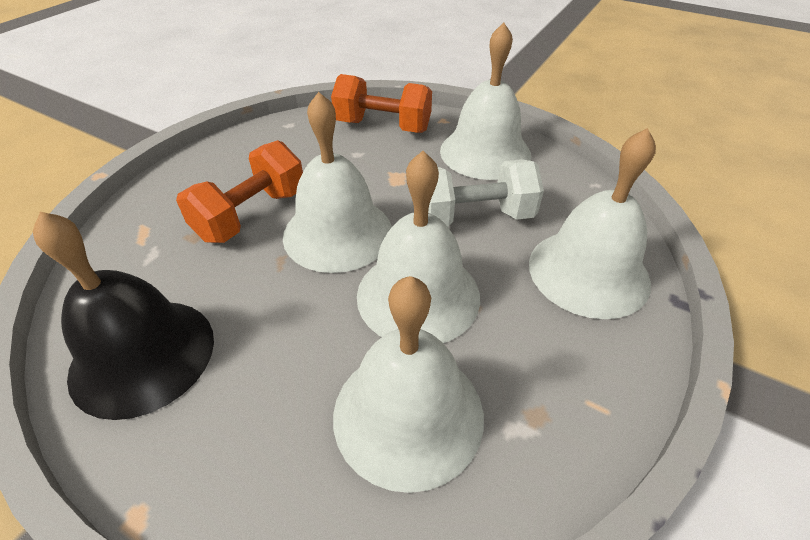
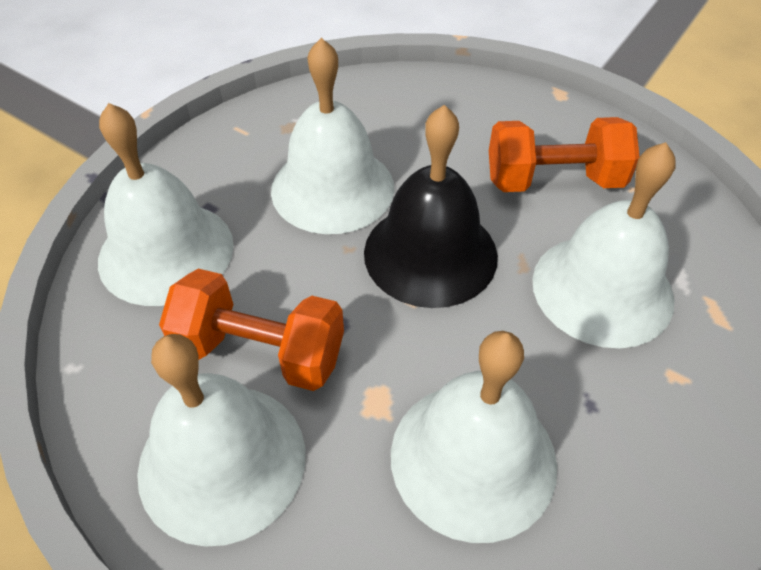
white dumbbell: 1 -> 0

